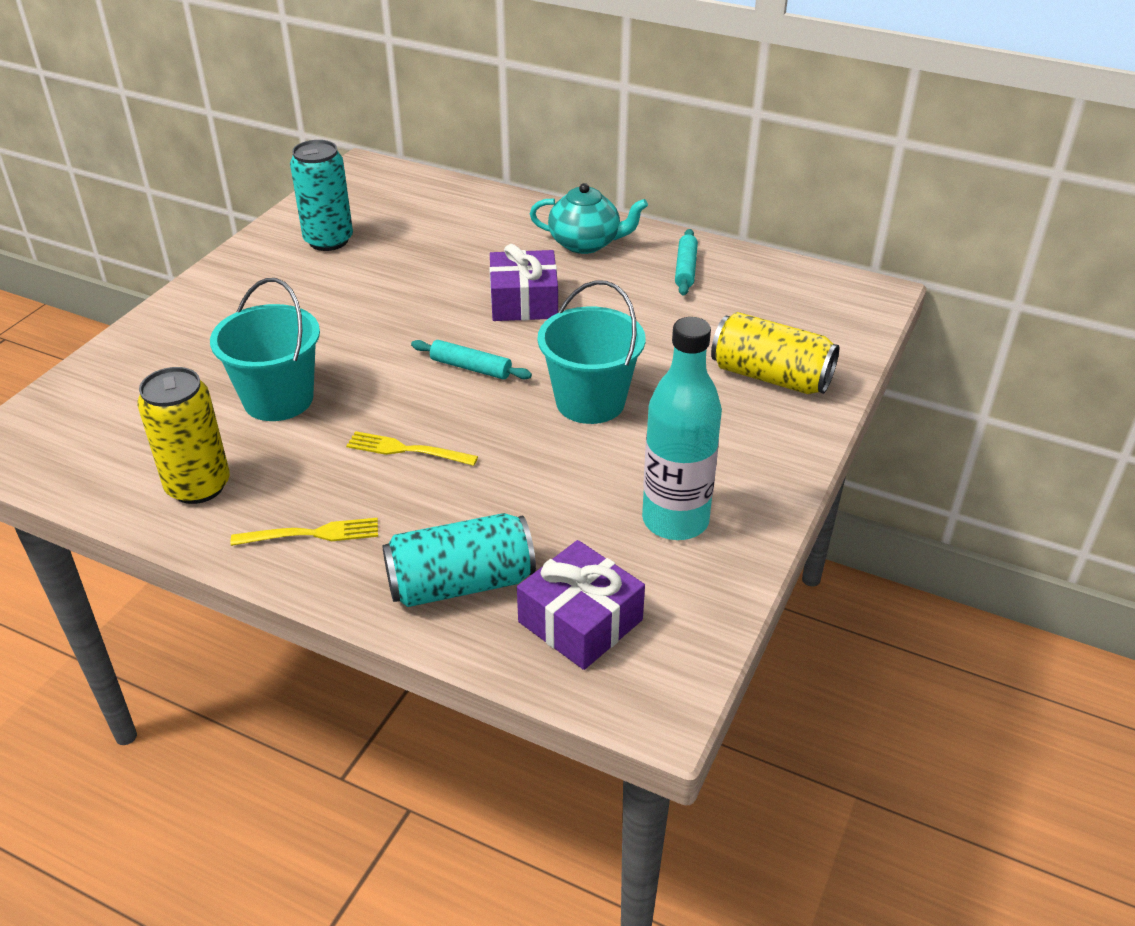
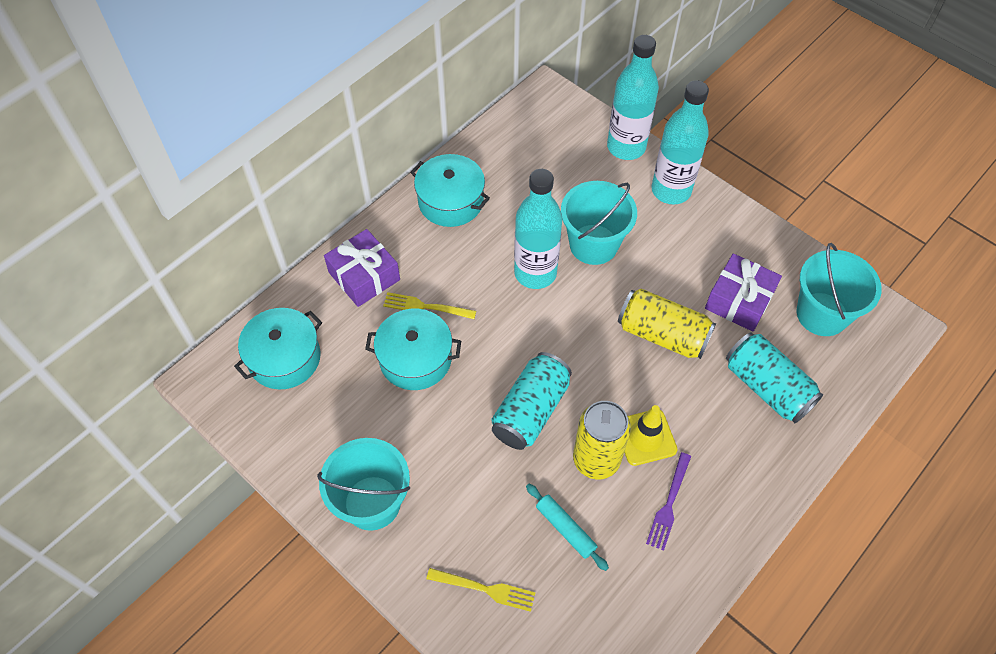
purple fork: 0 -> 1
turquoise bottle: 1 -> 3
turquoise bucket: 2 -> 3
turquoise pot: 0 -> 3
turquoise rolling pin: 2 -> 1
turquoise teapot: 1 -> 0
yellow traffic cone: 0 -> 1

